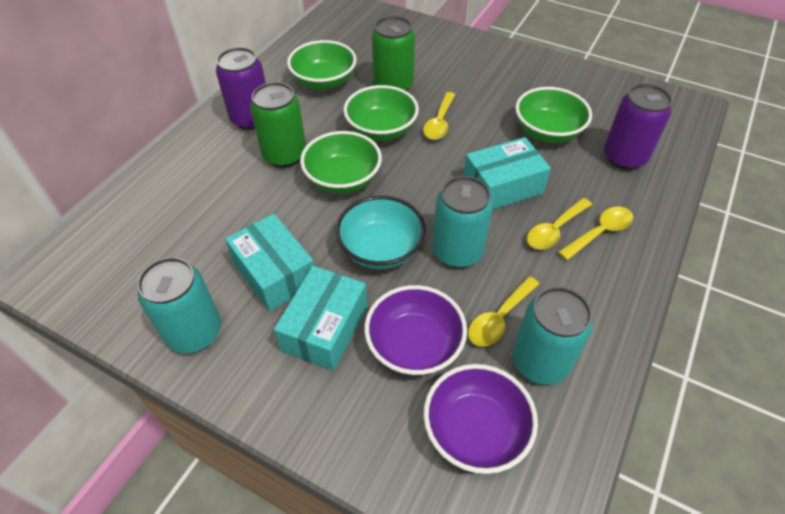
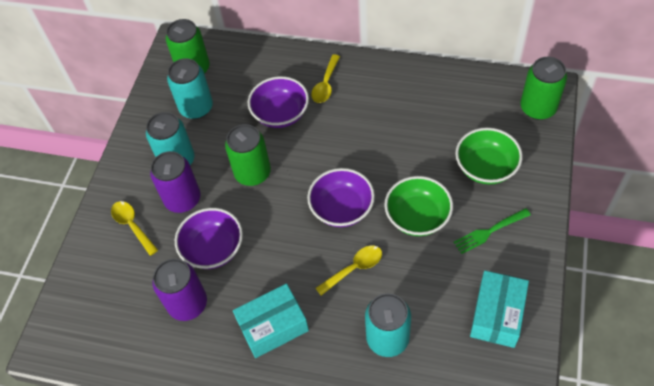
green bowl: 4 -> 2
green can: 2 -> 3
green fork: 0 -> 1
purple bowl: 2 -> 3
turquoise bowl: 1 -> 0
turquoise box: 3 -> 2
yellow spoon: 4 -> 3

